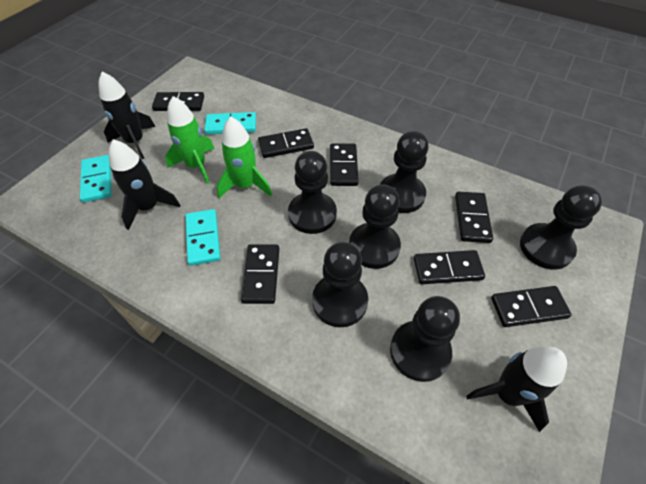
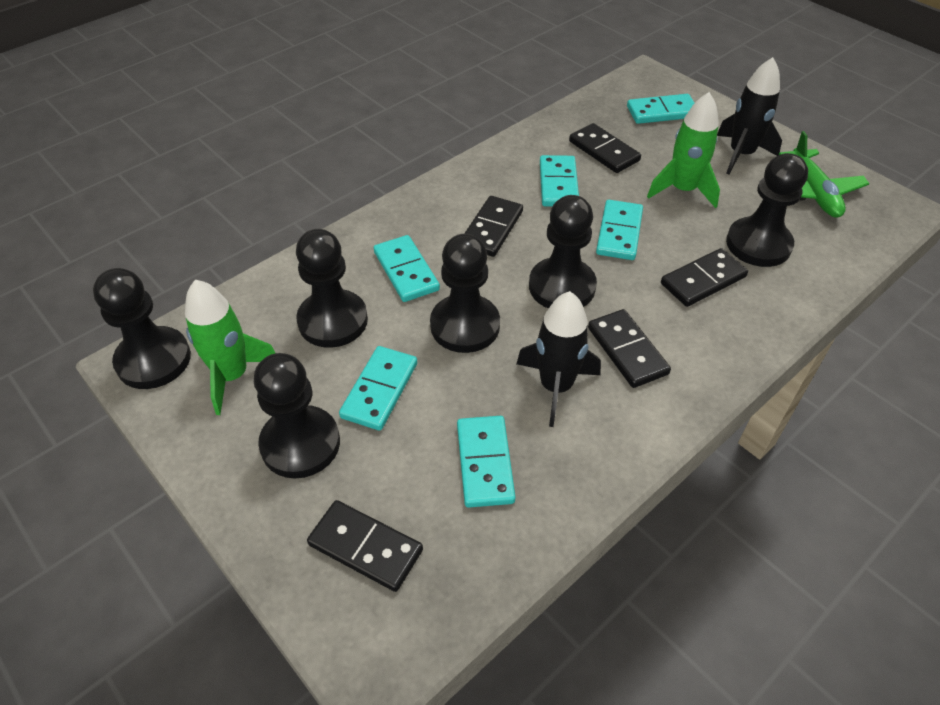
black domino: 7 -> 5
black rocket: 3 -> 2
green plane: 0 -> 1
turquoise domino: 3 -> 6

